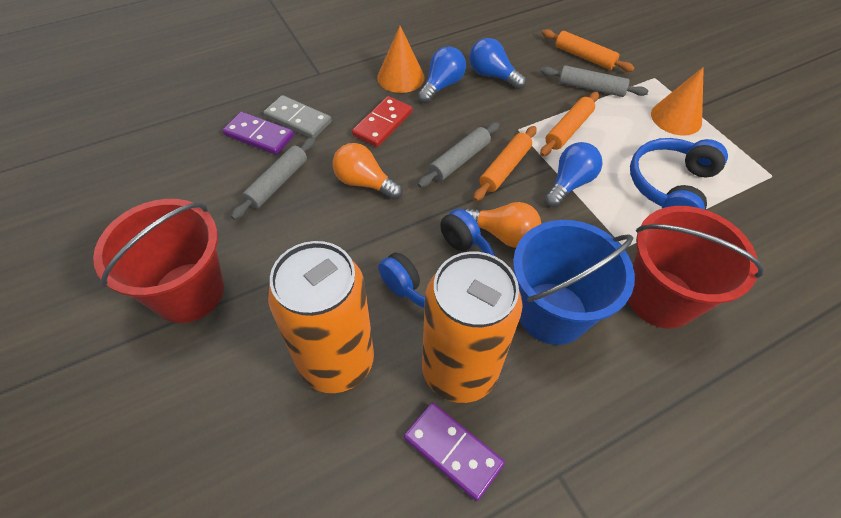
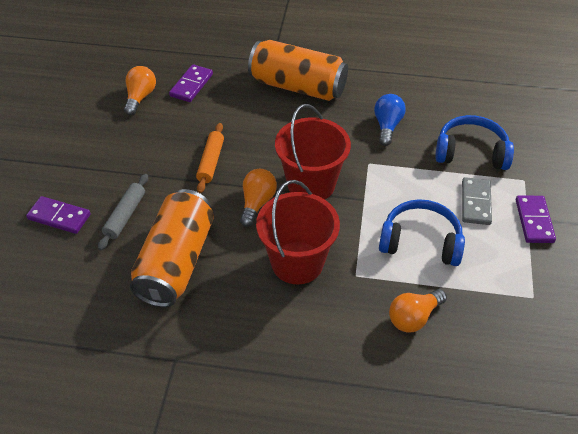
blue bucket: 1 -> 0
blue light bulb: 3 -> 1
grey rolling pin: 3 -> 1
orange cone: 2 -> 0
orange light bulb: 2 -> 3
orange rolling pin: 3 -> 1
purple domino: 2 -> 3
red domino: 1 -> 0

